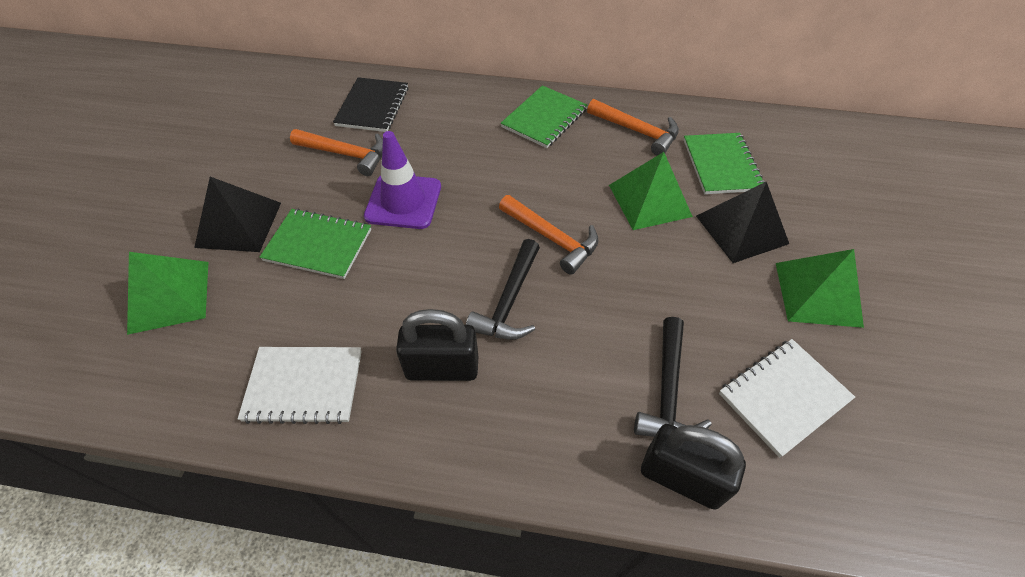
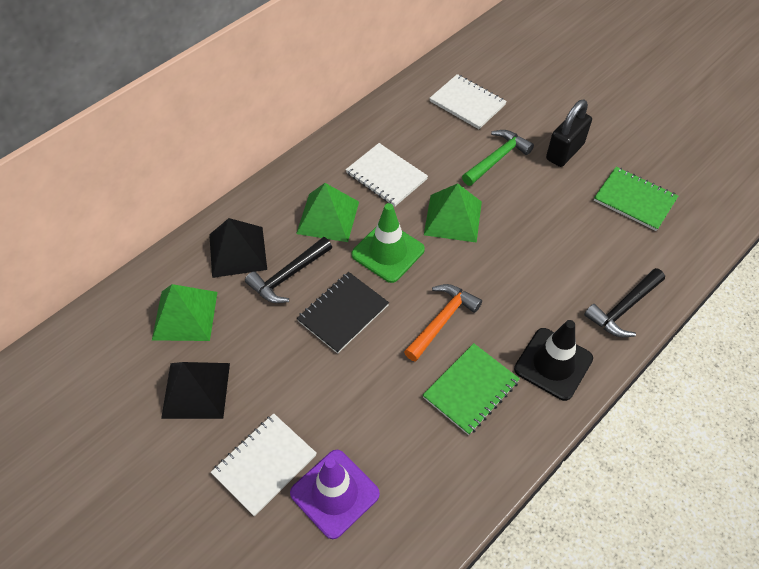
black padlock: 2 -> 1
black traffic cone: 0 -> 1
green hammer: 0 -> 1
green notebook: 3 -> 2
green traffic cone: 0 -> 1
orange hammer: 3 -> 1
white notebook: 2 -> 3

